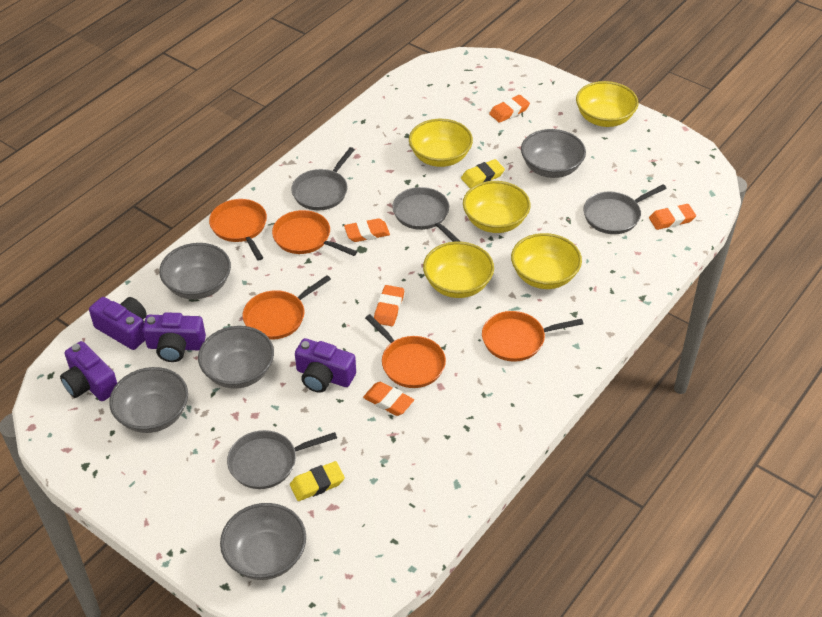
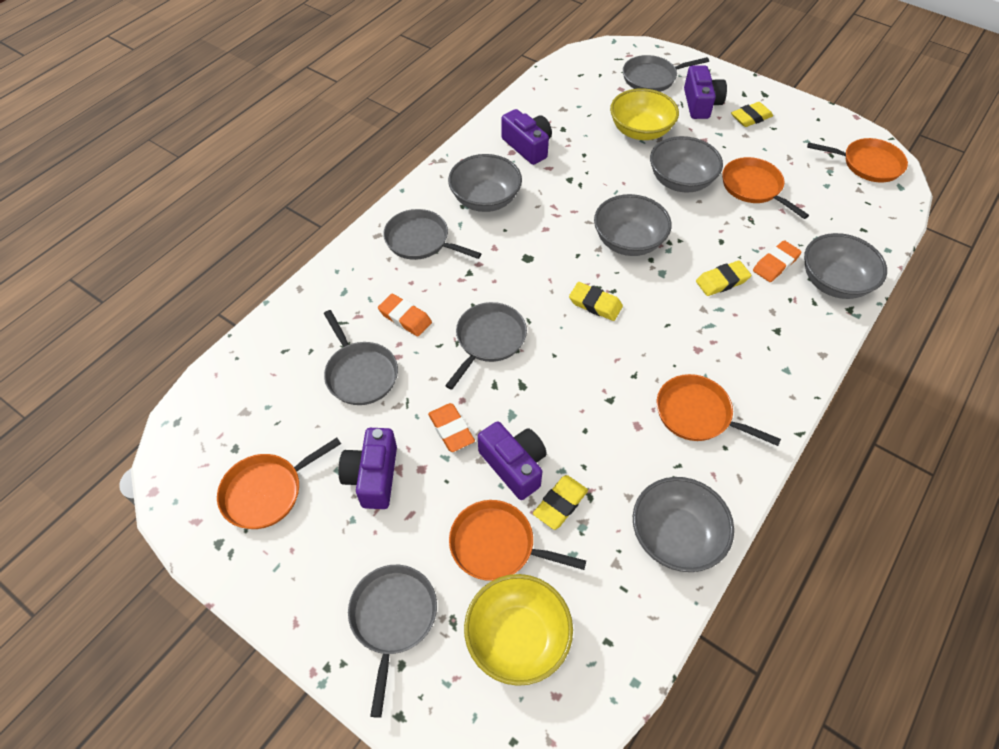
grey pan: 4 -> 5
orange eraser: 5 -> 3
yellow bowl: 5 -> 2
yellow eraser: 2 -> 4

